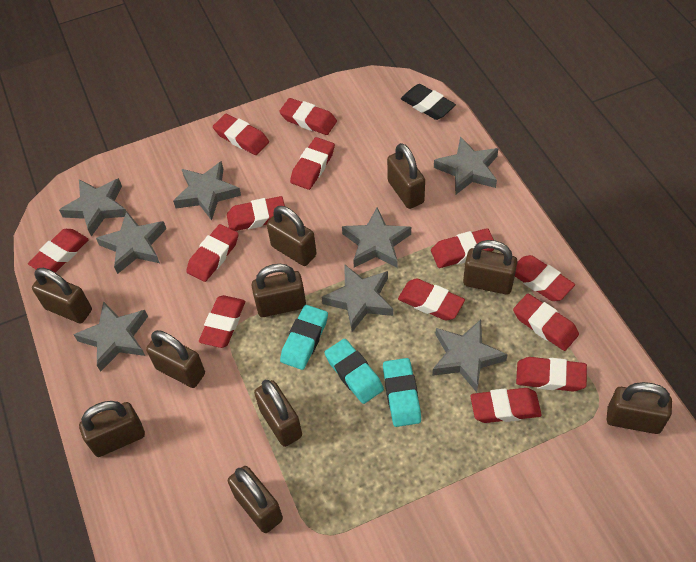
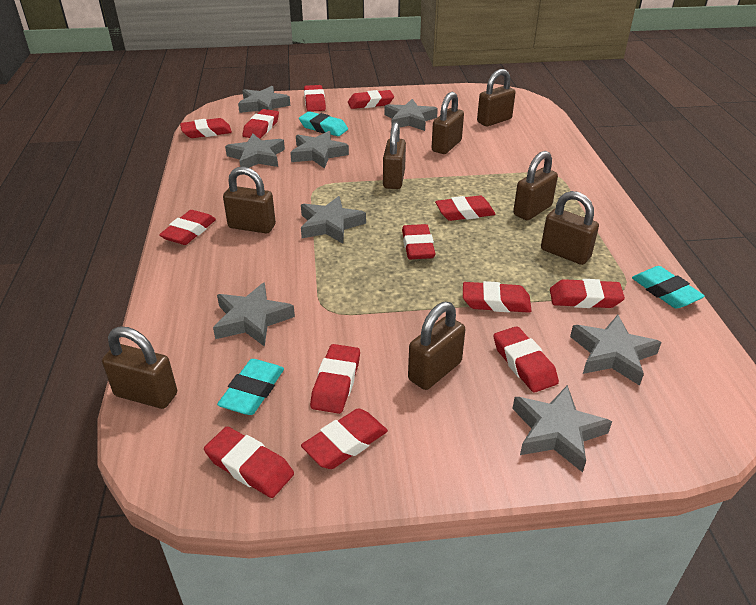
black eraser: 1 -> 0
brown padlock: 10 -> 8

